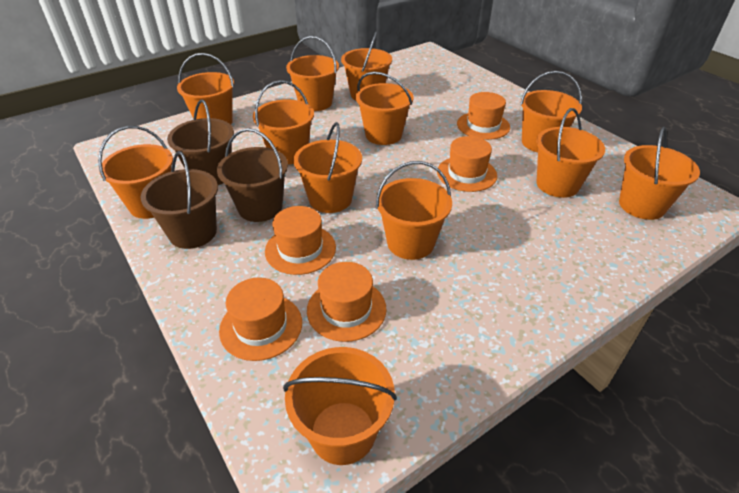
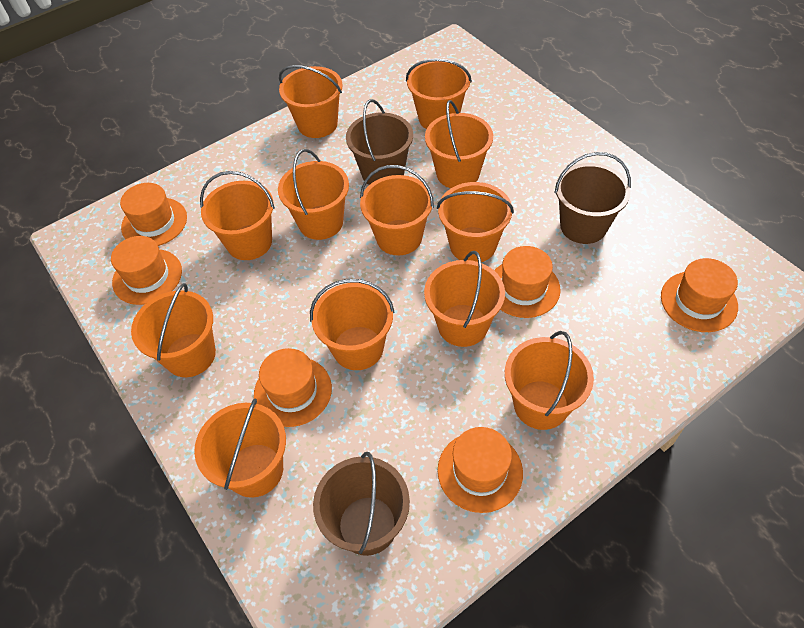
orange hat: 5 -> 6

